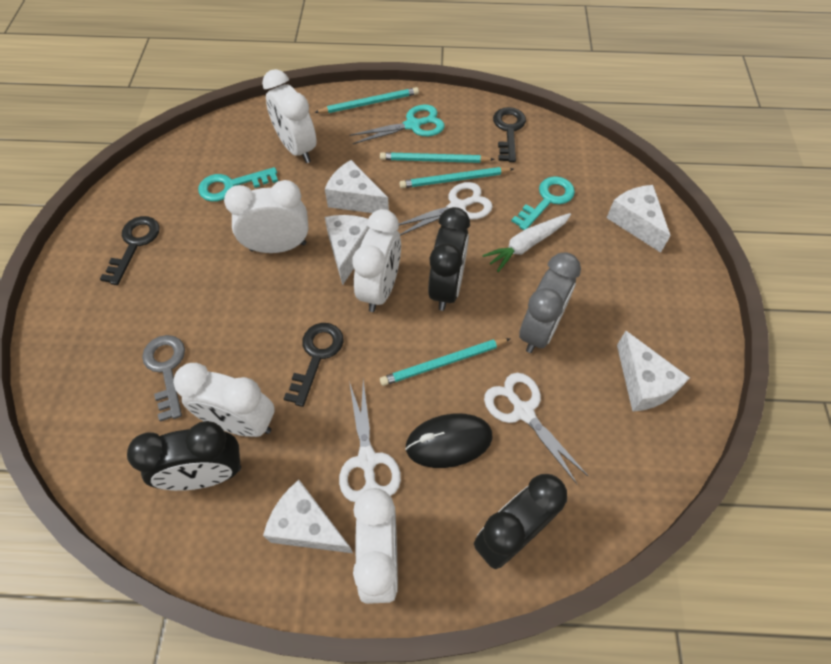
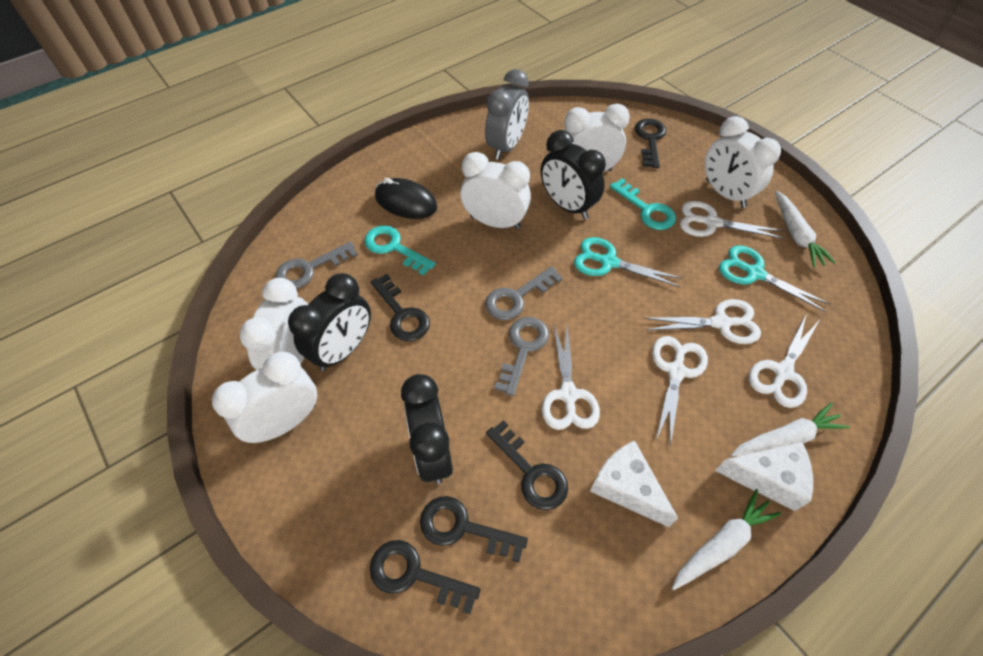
black key: 3 -> 5
grey key: 1 -> 3
turquoise pencil: 4 -> 0
turquoise scissors: 1 -> 2
white carrot: 1 -> 3
white cheese: 5 -> 2
white scissors: 3 -> 5

